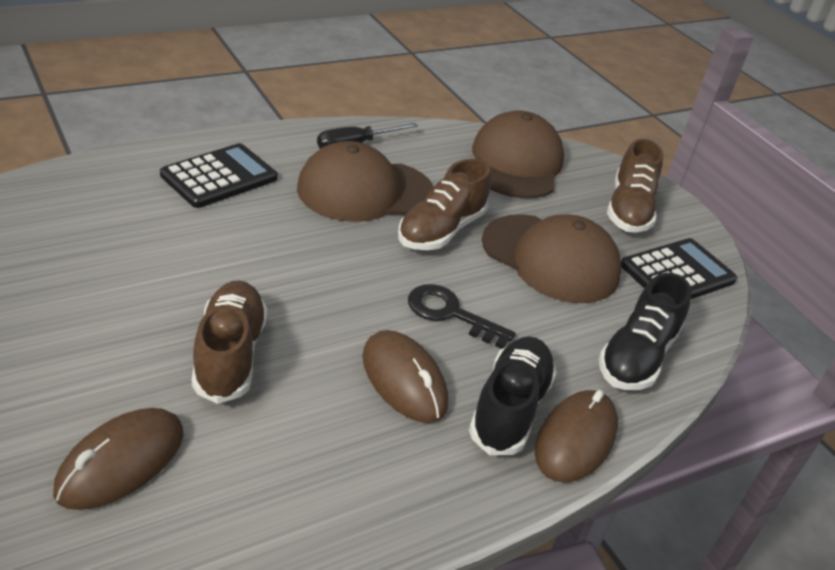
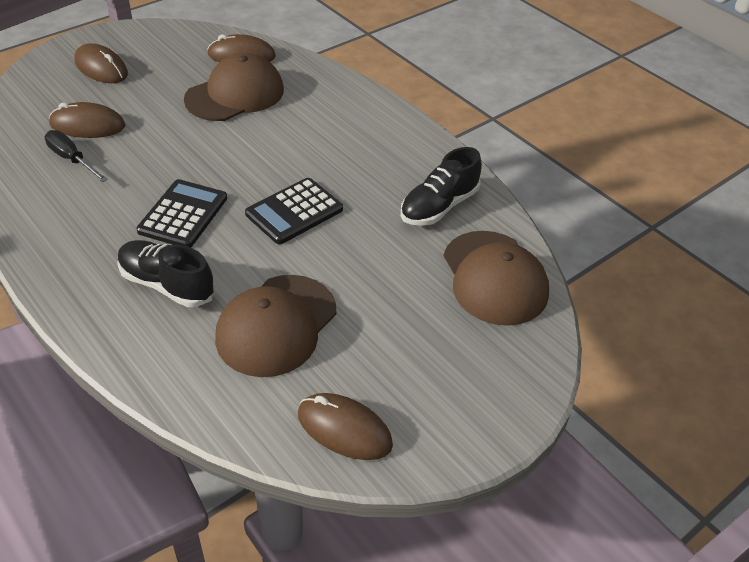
black key: 1 -> 0
brown mouse: 3 -> 4
brown shoe: 3 -> 0

